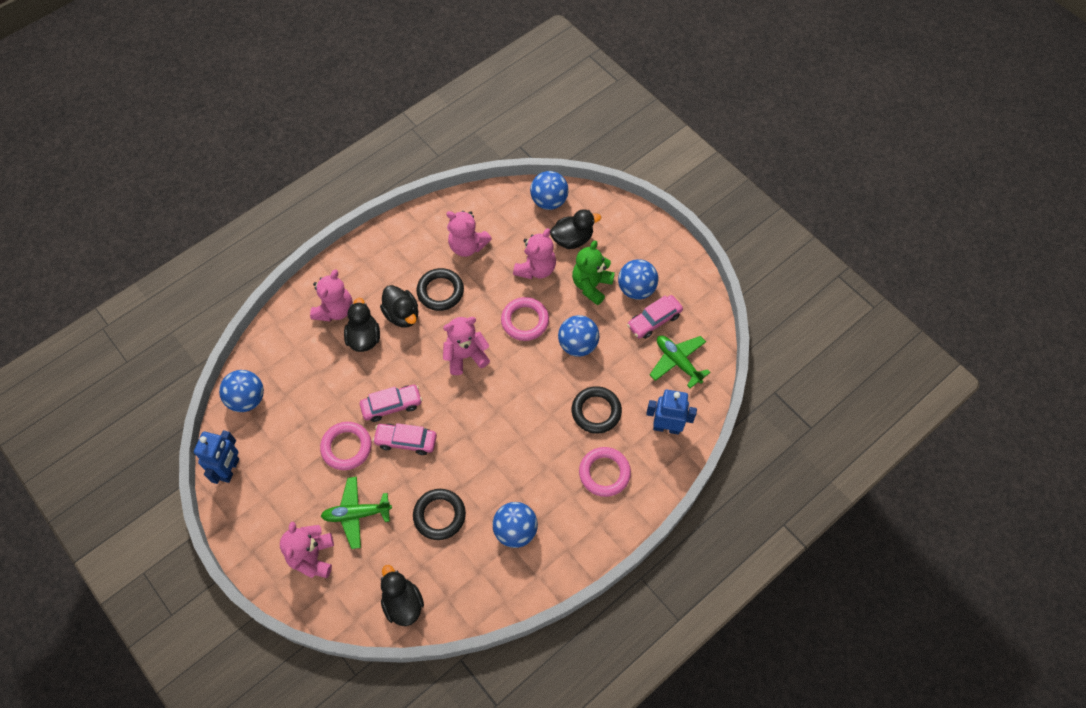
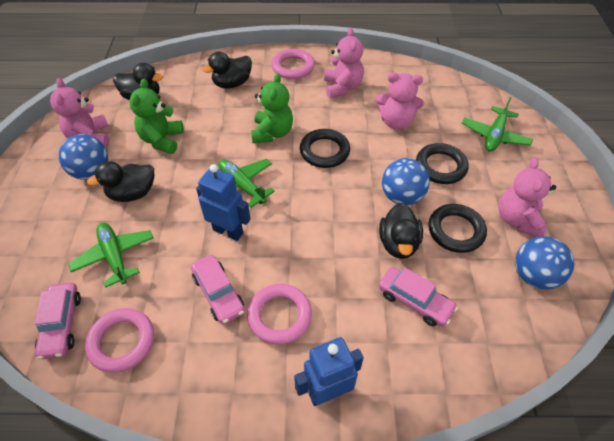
blue ball: 5 -> 3
green plane: 2 -> 3
green teddy bear: 1 -> 2
pink teddy bear: 5 -> 4

